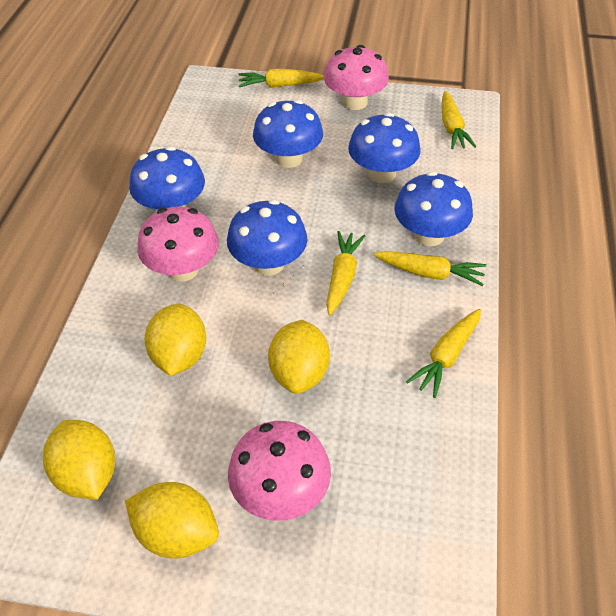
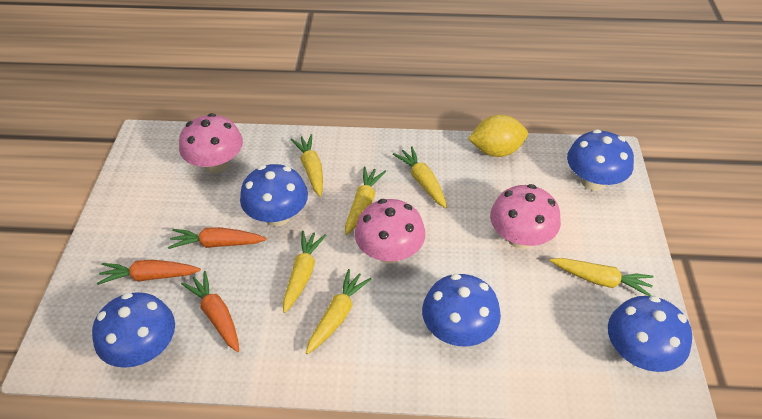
orange carrot: 0 -> 3
yellow carrot: 5 -> 6
yellow lemon: 4 -> 1

